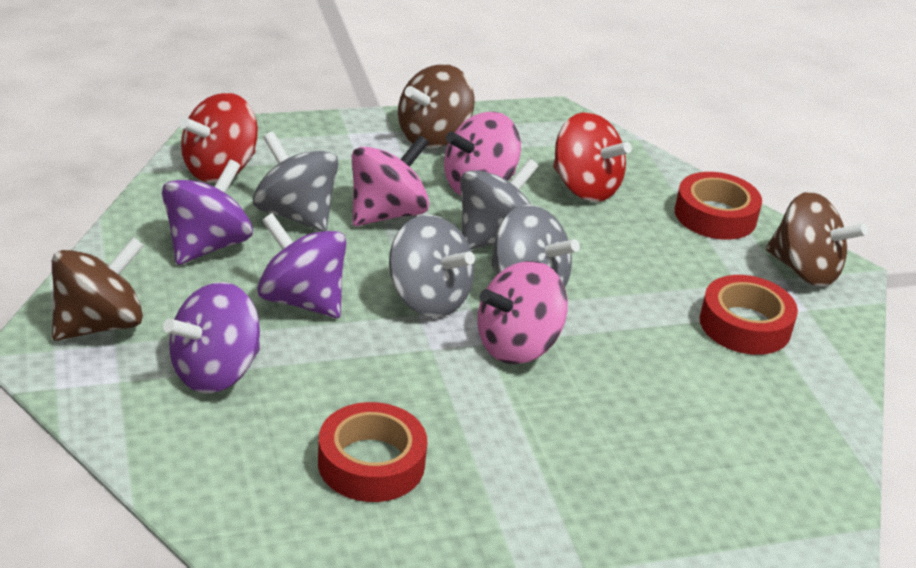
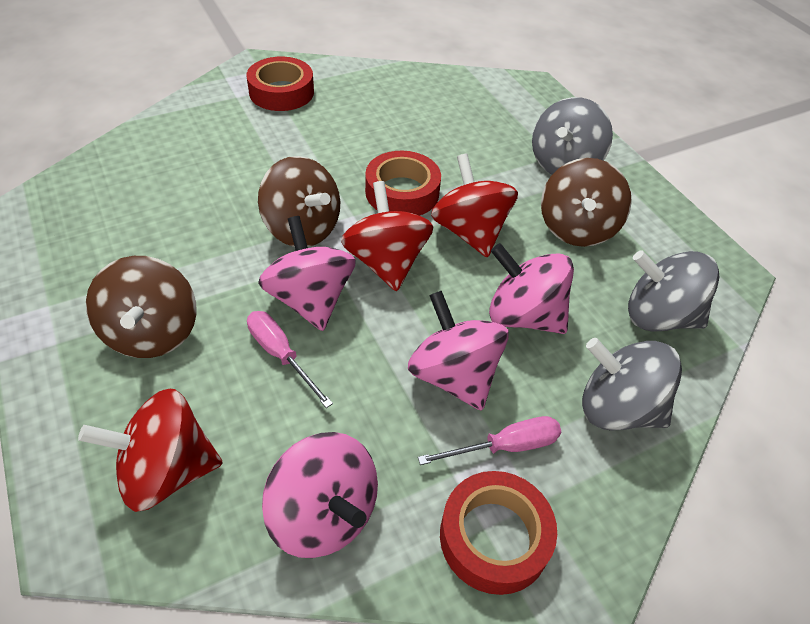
grey spinning top: 4 -> 3
pink screwdriver: 0 -> 2
pink spinning top: 3 -> 4
purple spinning top: 3 -> 0
red spinning top: 2 -> 3

